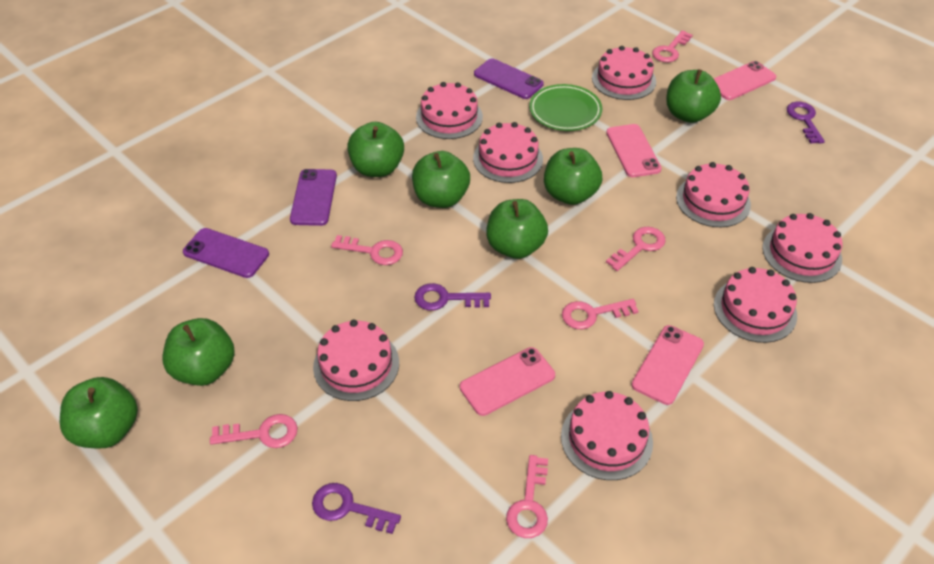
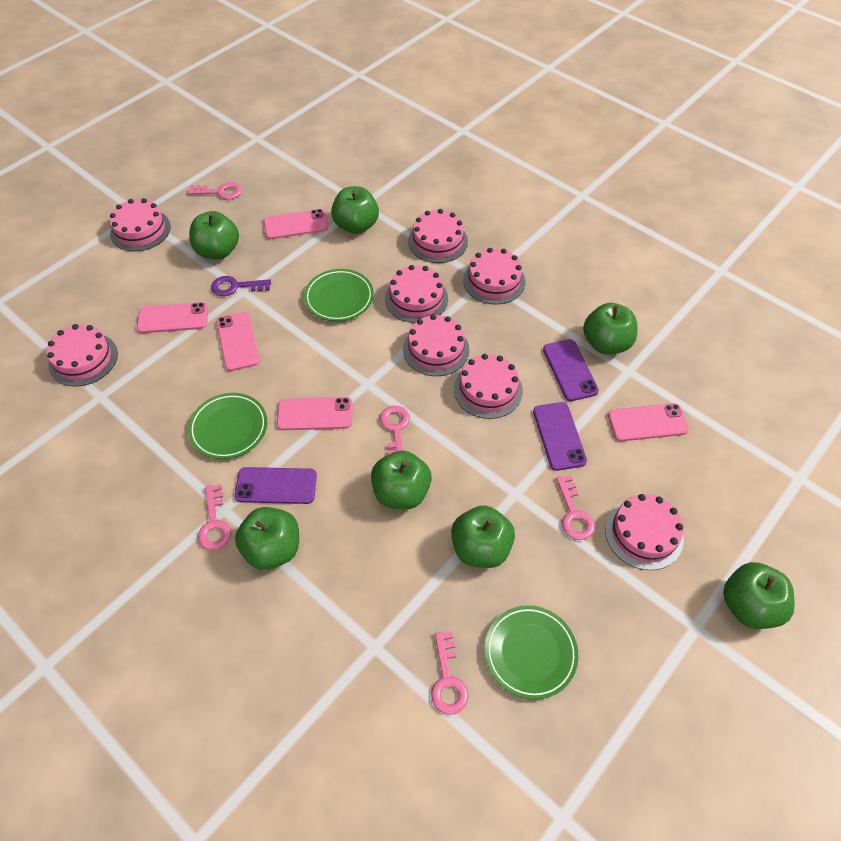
green plate: 1 -> 3
pink key: 6 -> 5
pink phone: 4 -> 5
purple key: 3 -> 1

